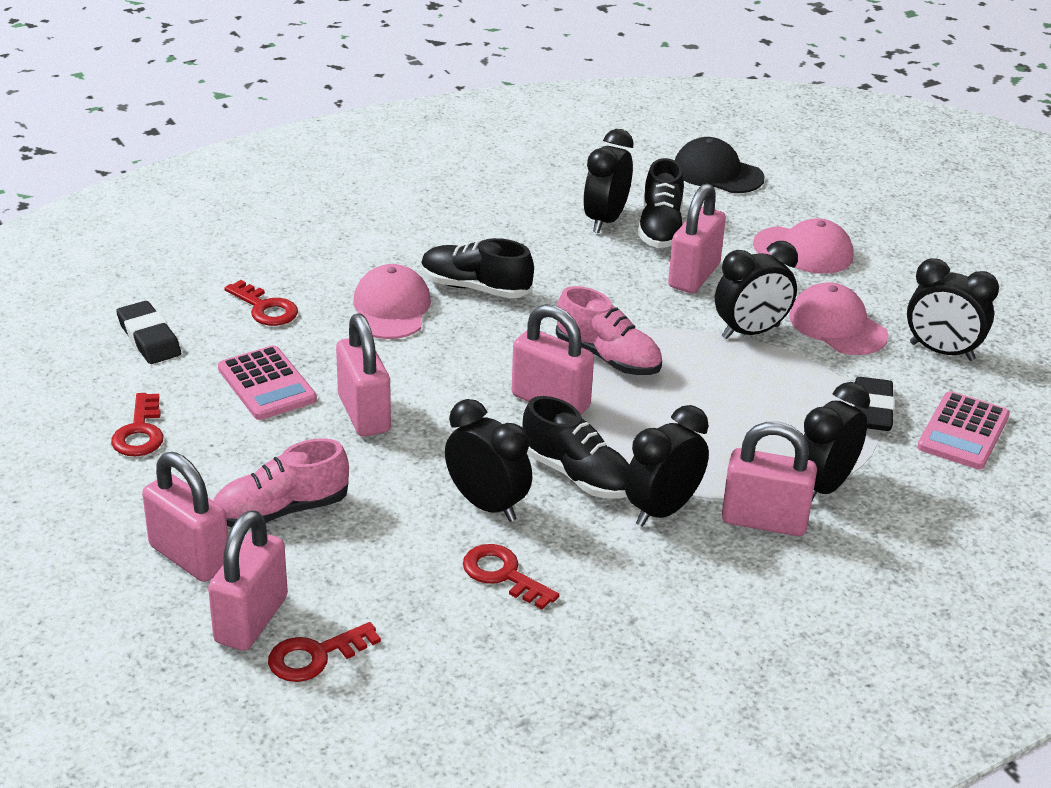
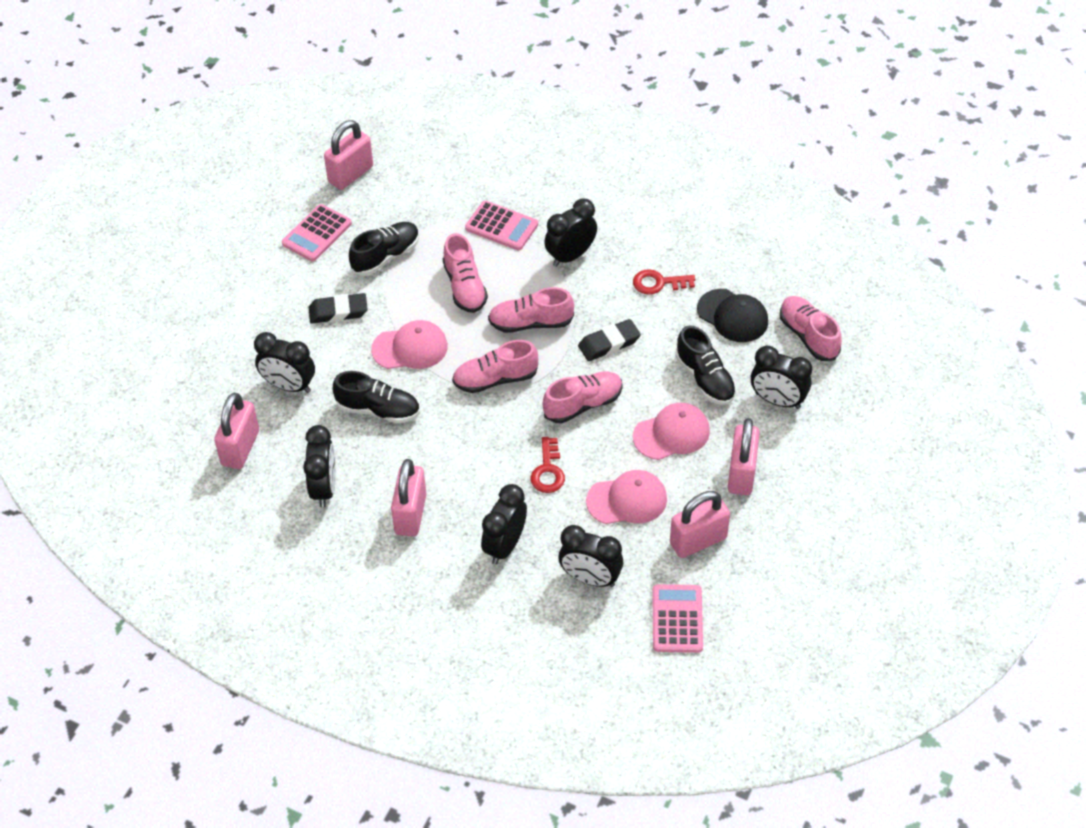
pink calculator: 2 -> 3
pink padlock: 6 -> 5
pink shoe: 2 -> 5
red key: 4 -> 2

